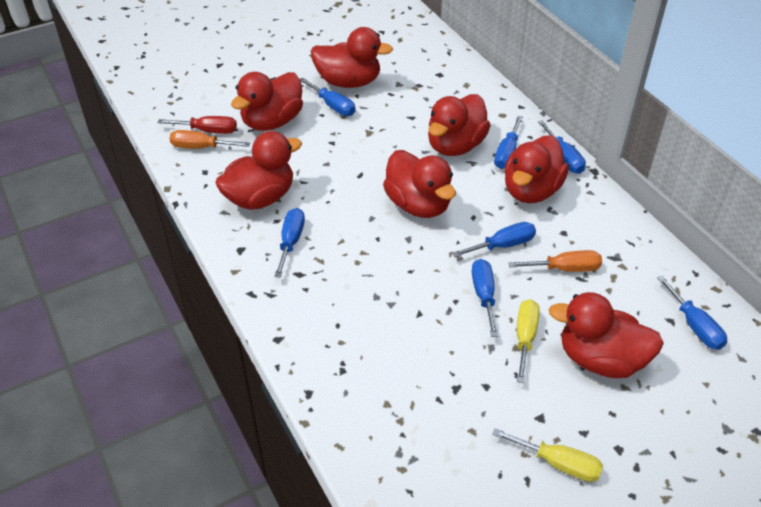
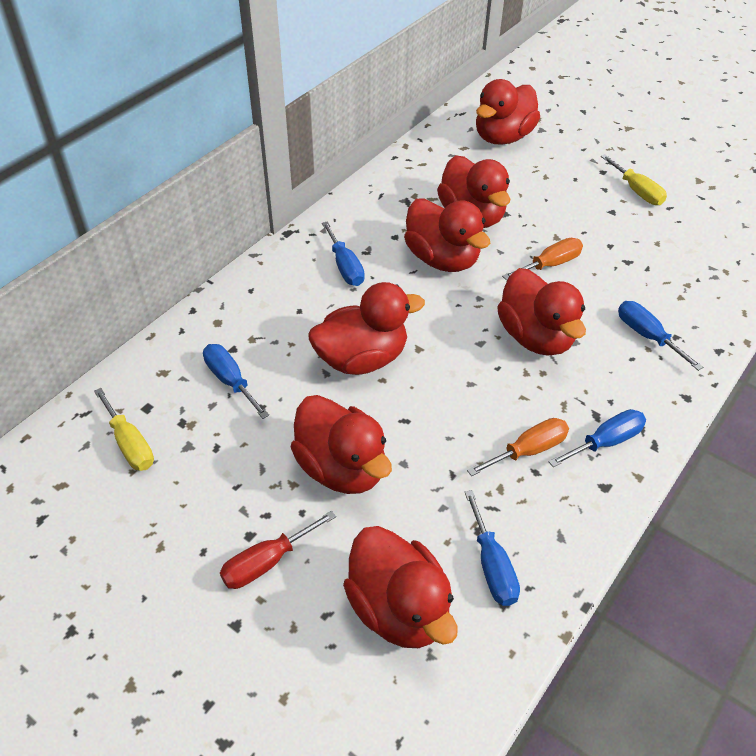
blue screwdriver: 7 -> 5

